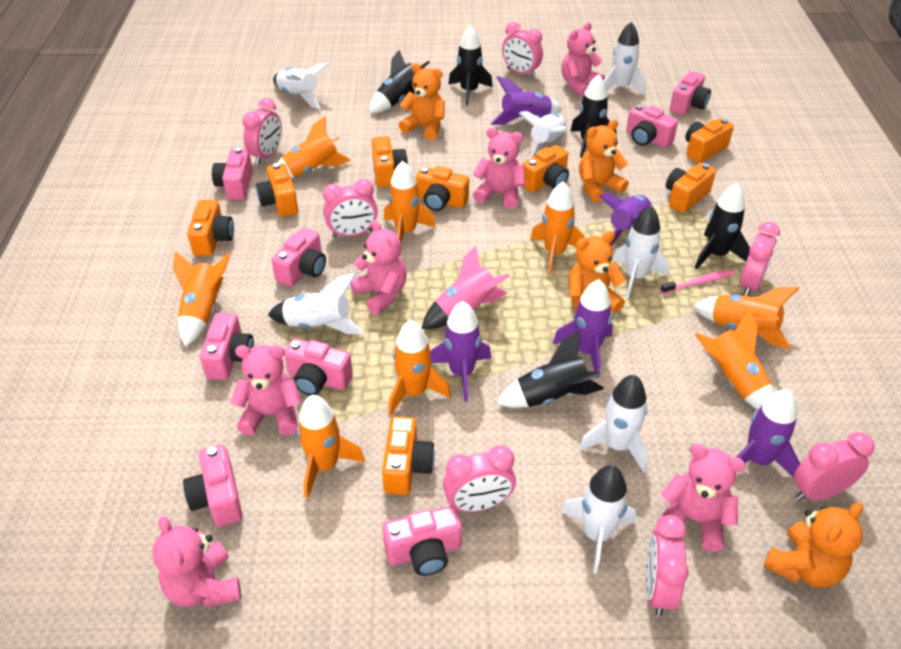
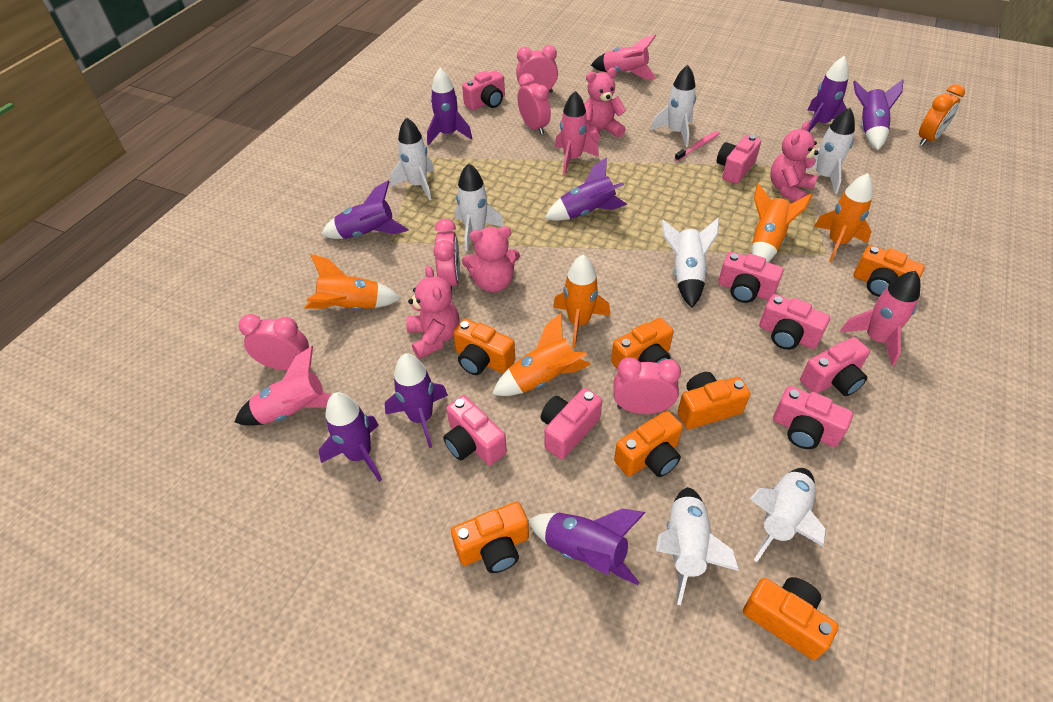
black rocket: 5 -> 0
orange camera: 8 -> 7
orange clock: 0 -> 1
orange rocket: 8 -> 5
orange teddy bear: 4 -> 0
pink clock: 7 -> 5
pink rocket: 1 -> 4
pink teddy bear: 6 -> 4
purple rocket: 5 -> 8

